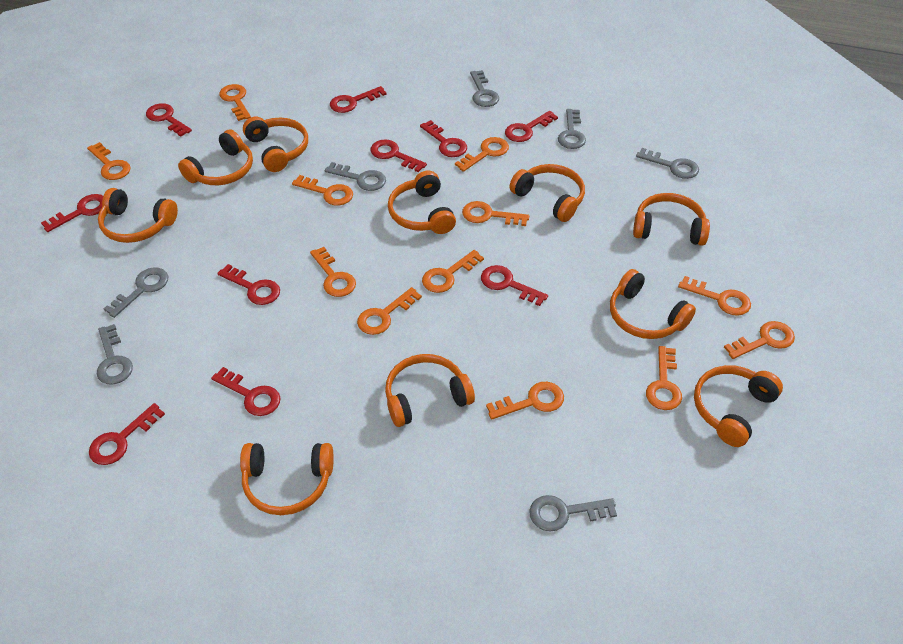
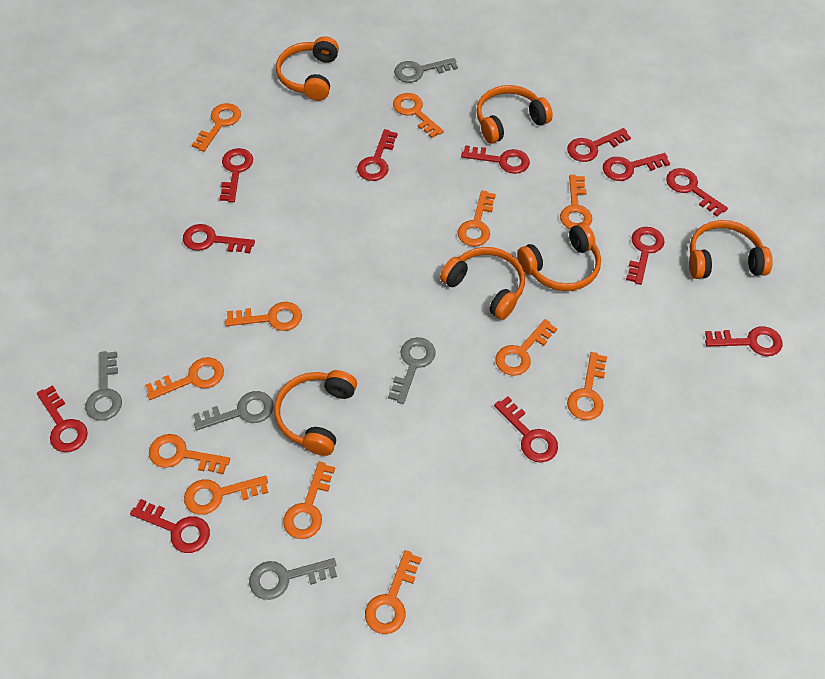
grey key: 7 -> 5
orange headphones: 10 -> 6
red key: 10 -> 12

